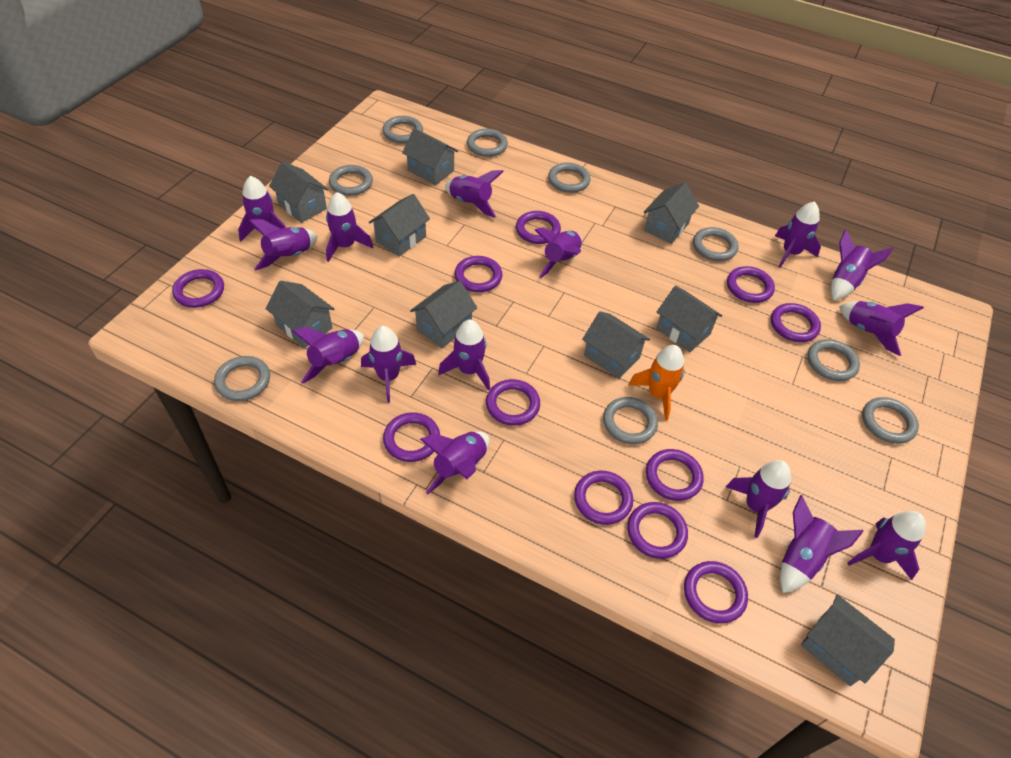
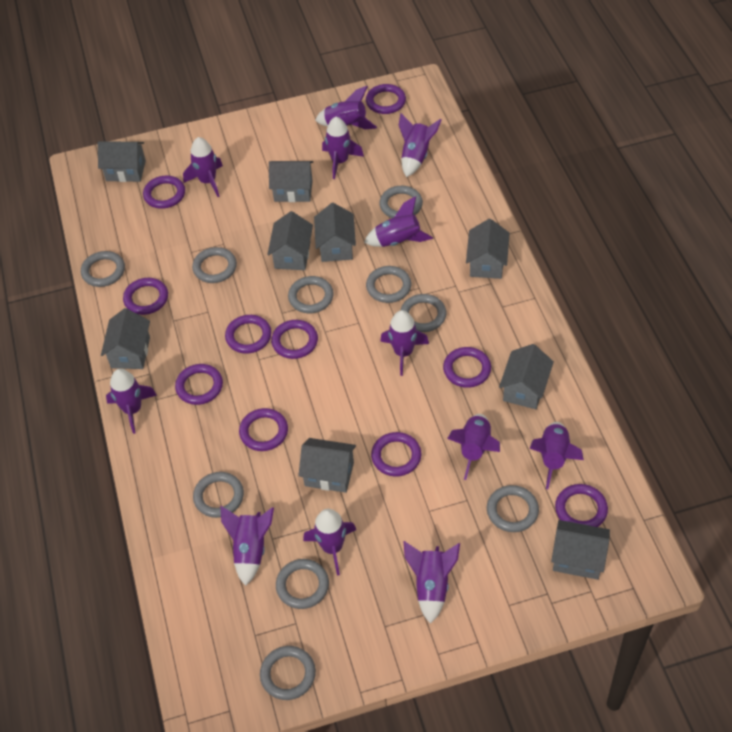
grey ring: 9 -> 10
orange rocket: 1 -> 0
purple ring: 11 -> 10
purple rocket: 15 -> 12

